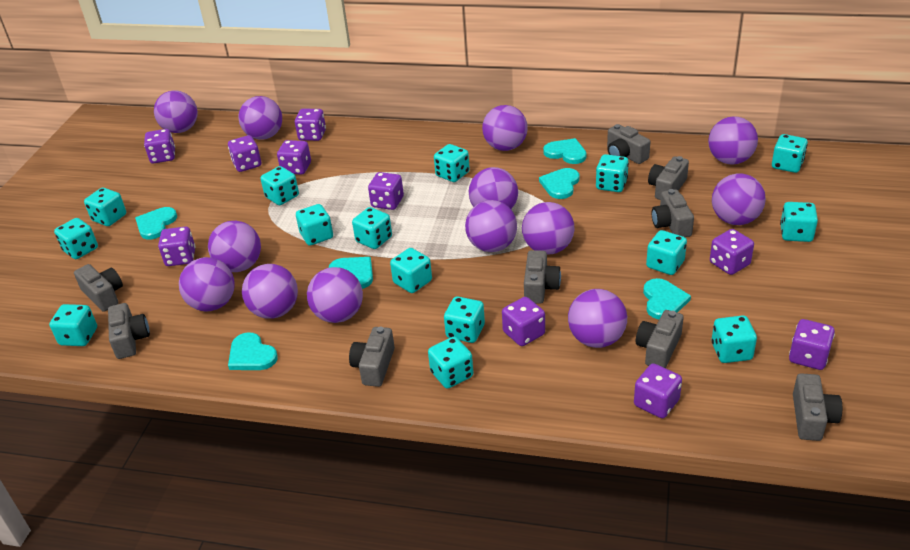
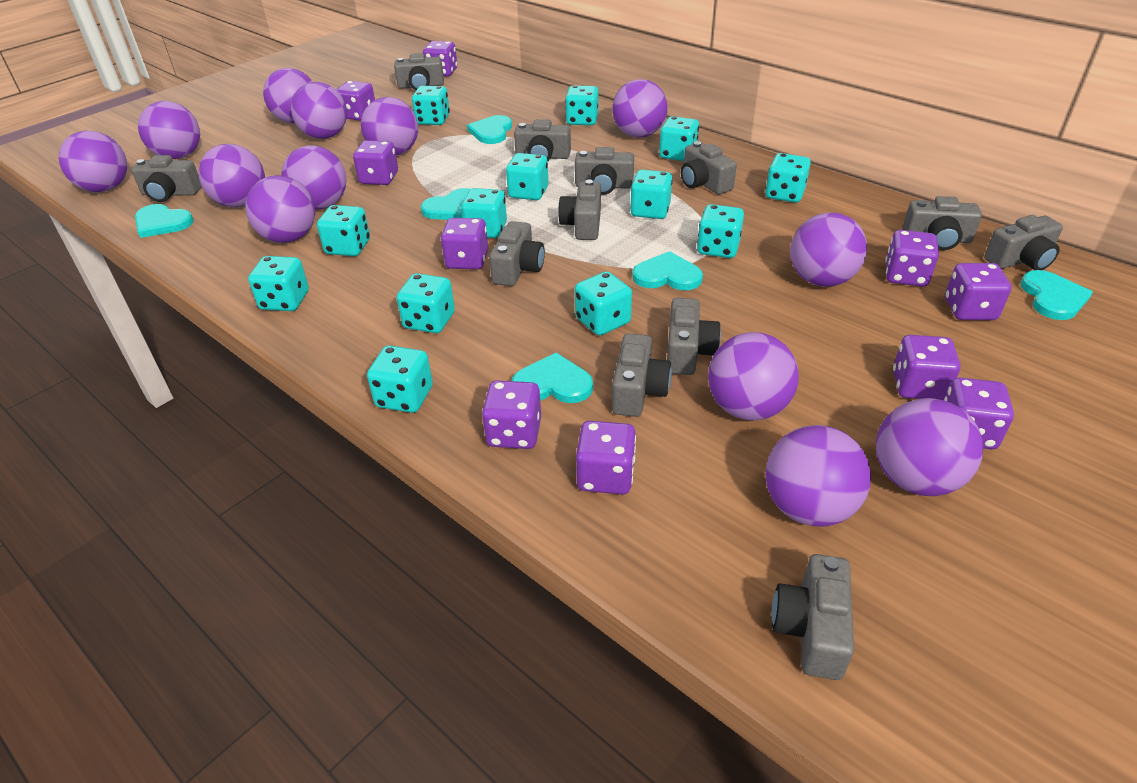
grey camera: 9 -> 12
turquoise dice: 15 -> 13

